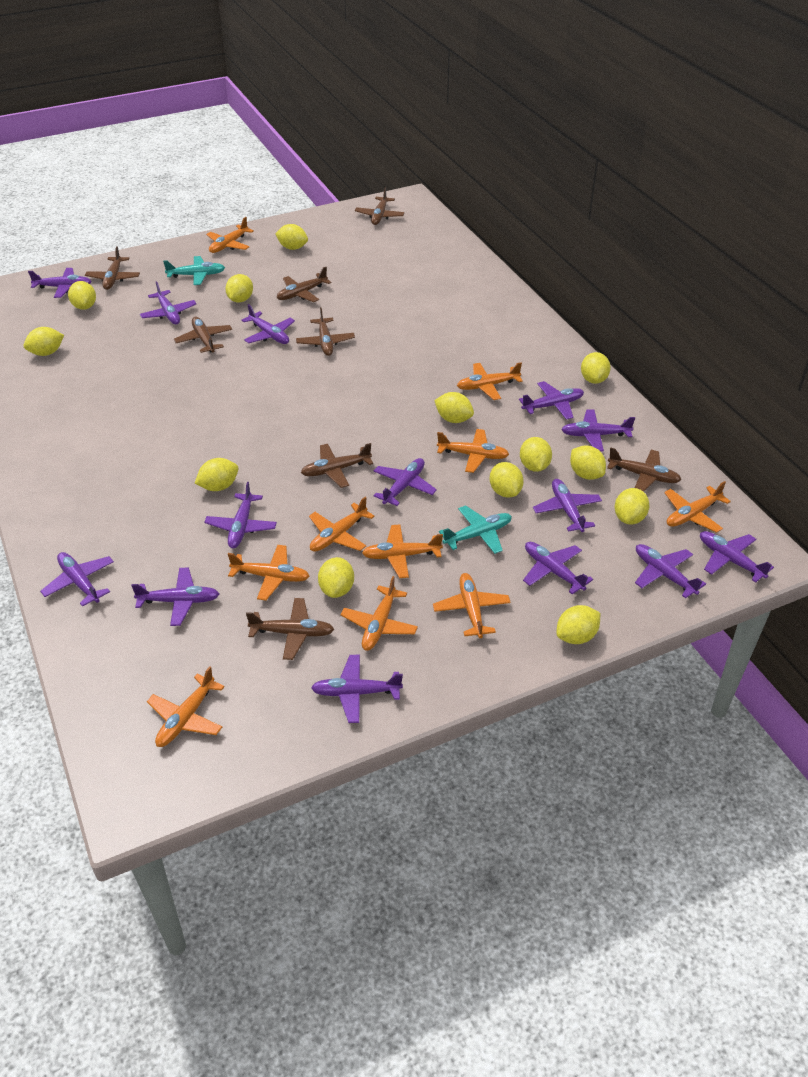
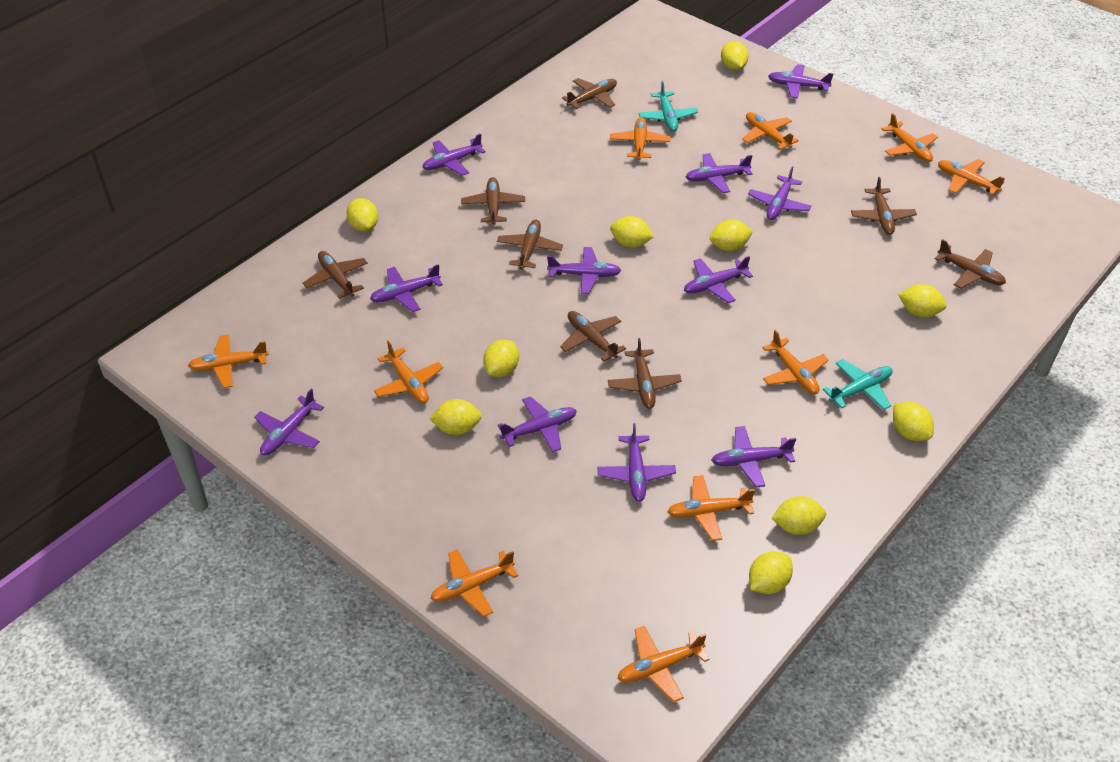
purple plane: 14 -> 11
yellow lemon: 13 -> 10

